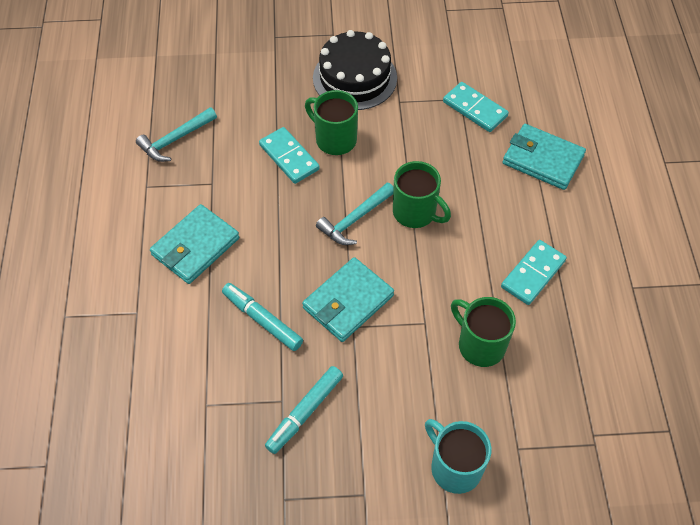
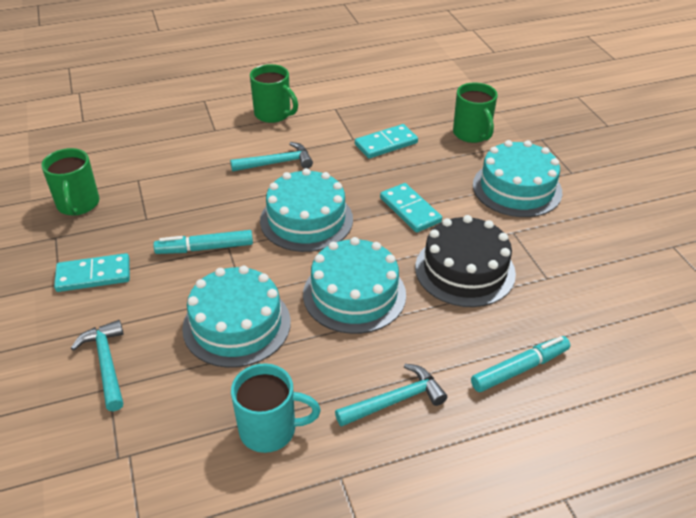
turquoise cake: 0 -> 4
turquoise hammer: 2 -> 3
turquoise wallet: 3 -> 0

